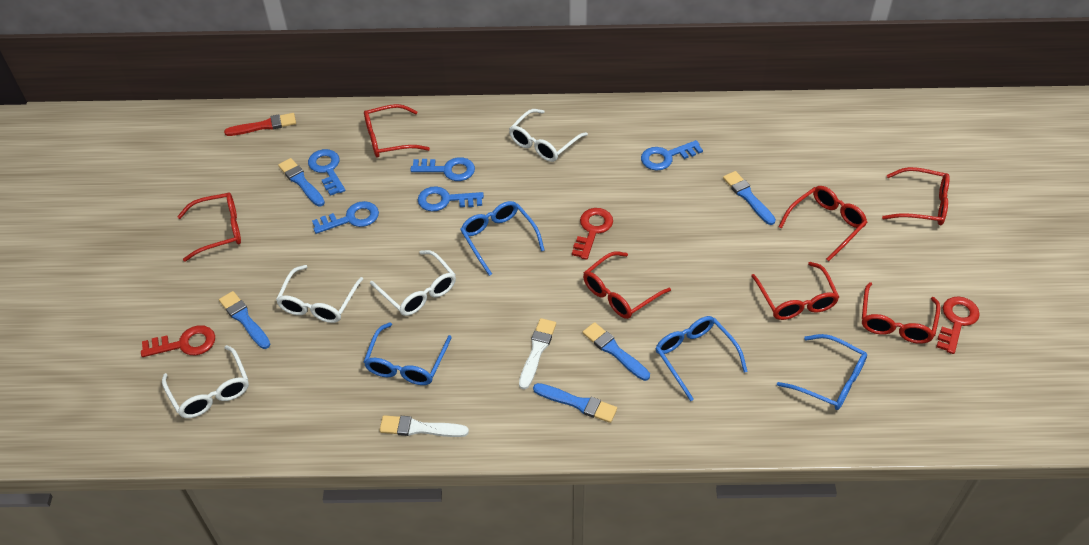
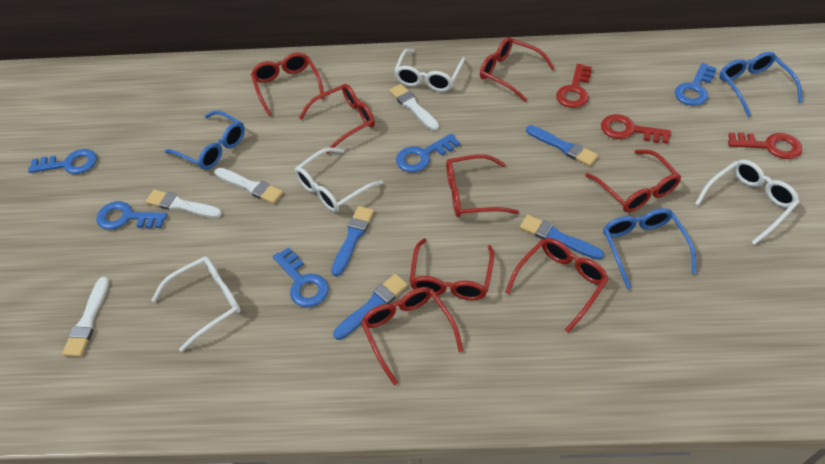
blue brush: 5 -> 4
blue glasses: 4 -> 3
red brush: 1 -> 0
red glasses: 7 -> 8
white brush: 2 -> 4

